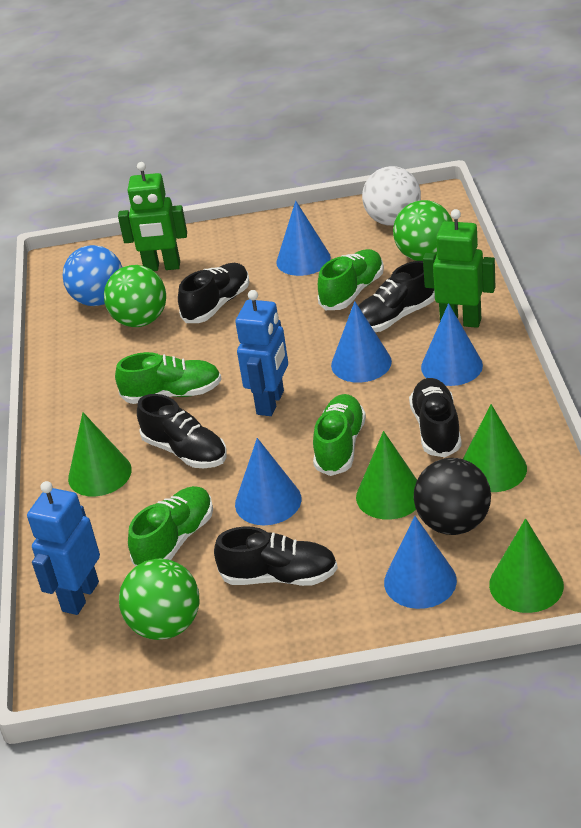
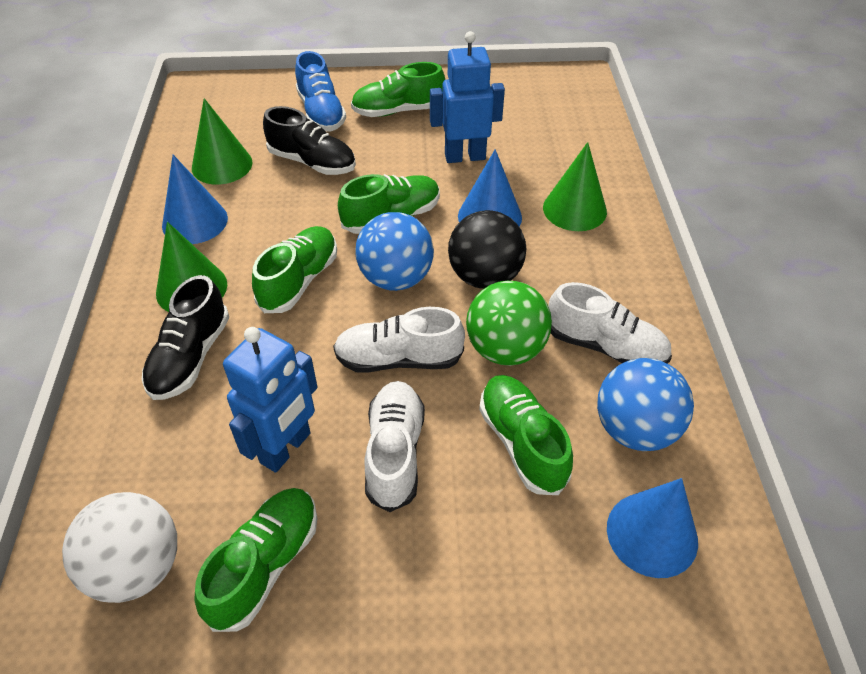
black shoe: 5 -> 2
blue ball: 1 -> 2
blue cone: 5 -> 3
blue shoe: 0 -> 1
green ball: 3 -> 1
green cone: 4 -> 3
green robot: 2 -> 0
green shoe: 4 -> 5
white shoe: 0 -> 3

